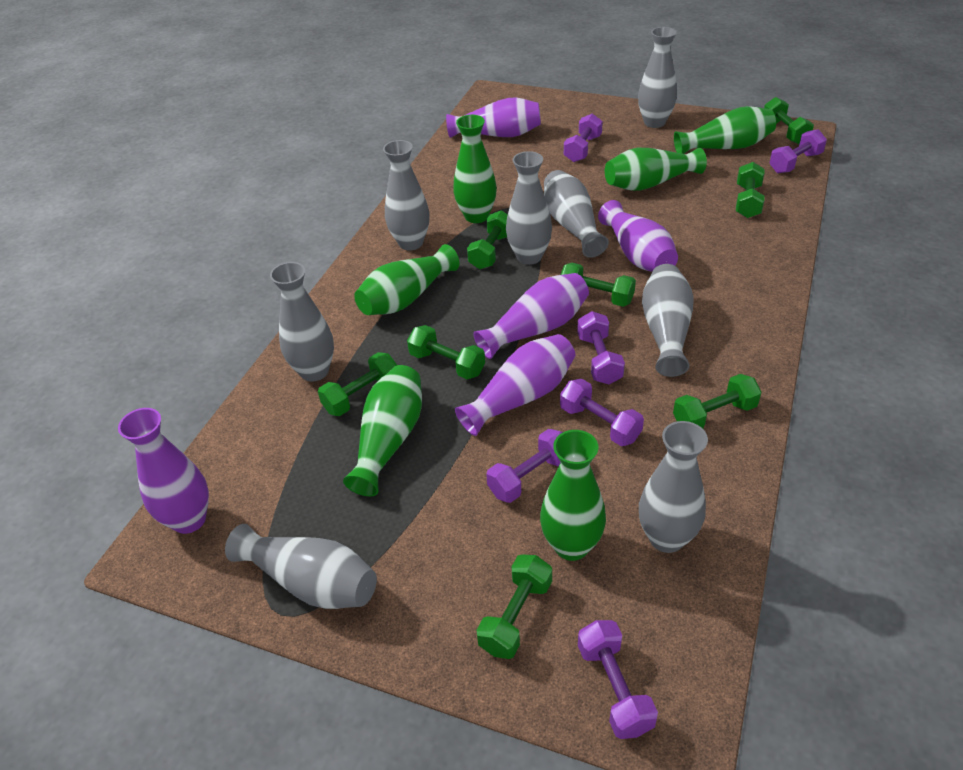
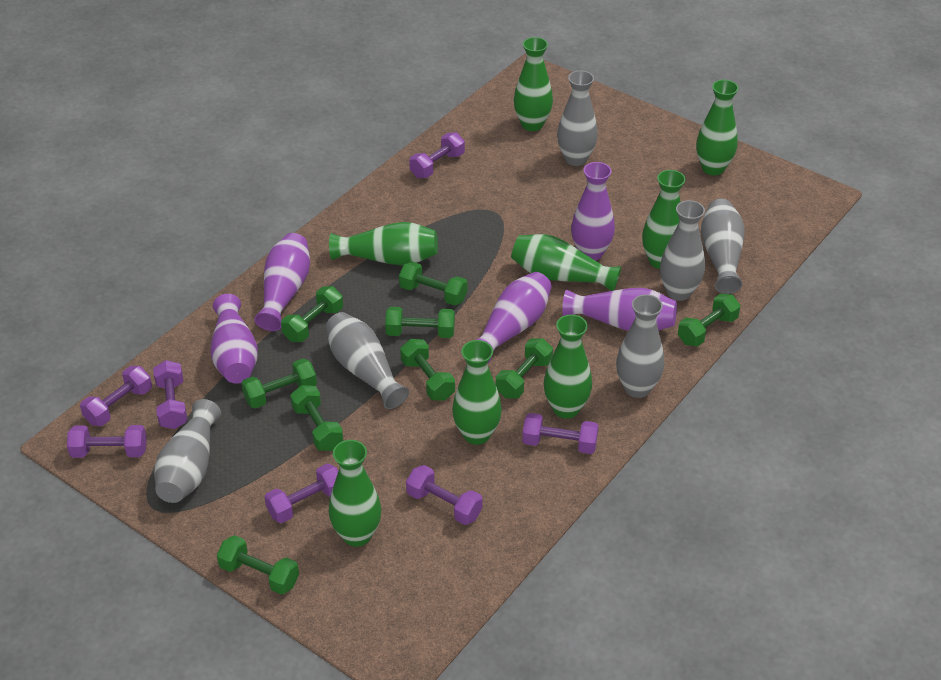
green dumbbell: 8 -> 9
green vase: 6 -> 8
grey vase: 8 -> 6
purple dumbbell: 6 -> 7

